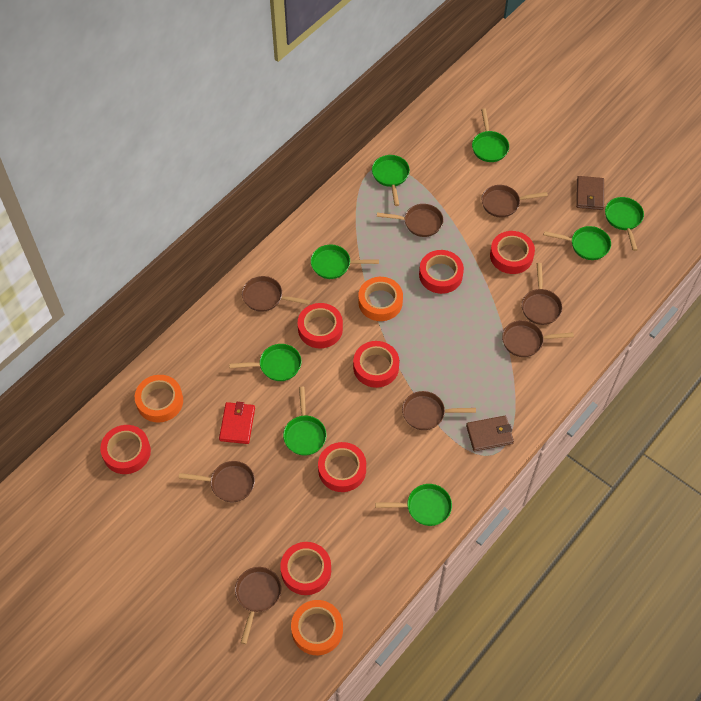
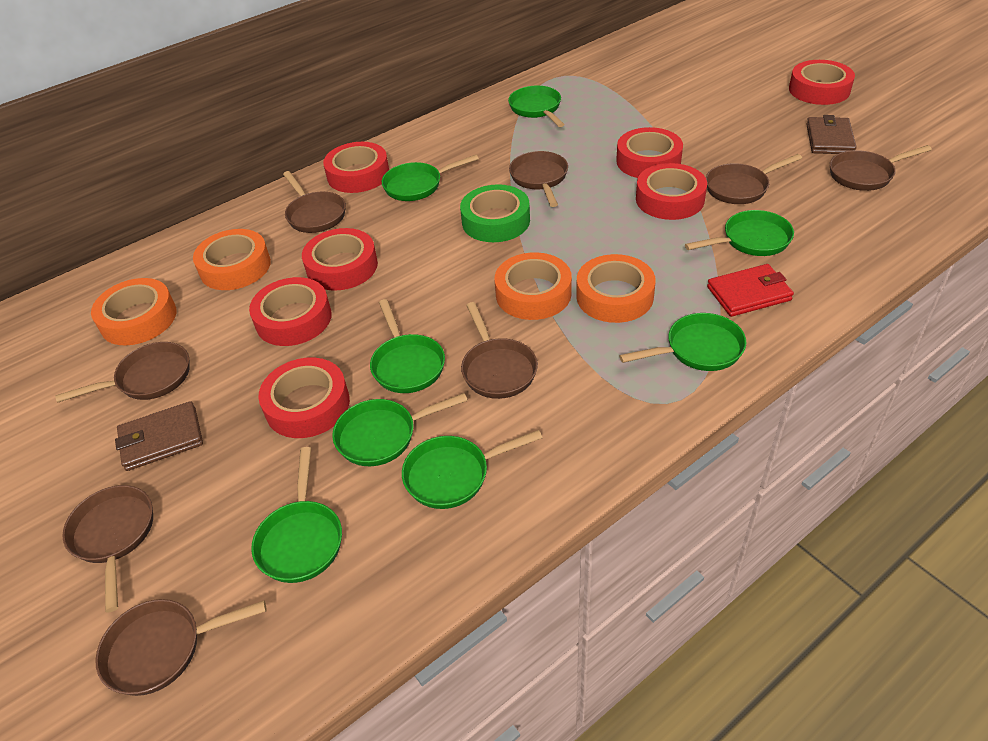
green tape: 0 -> 1
orange tape: 3 -> 4

